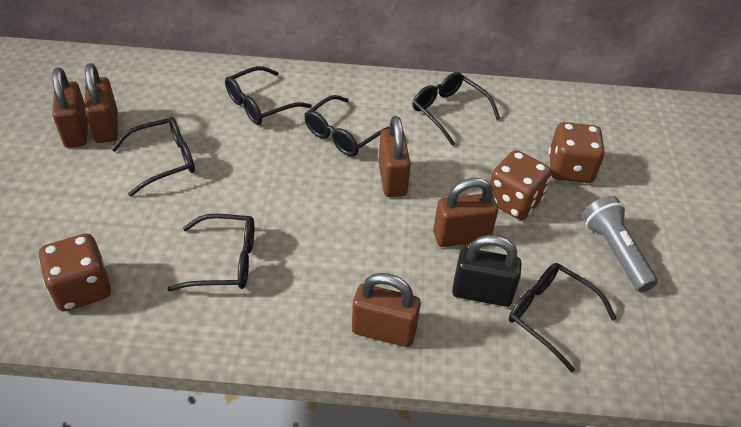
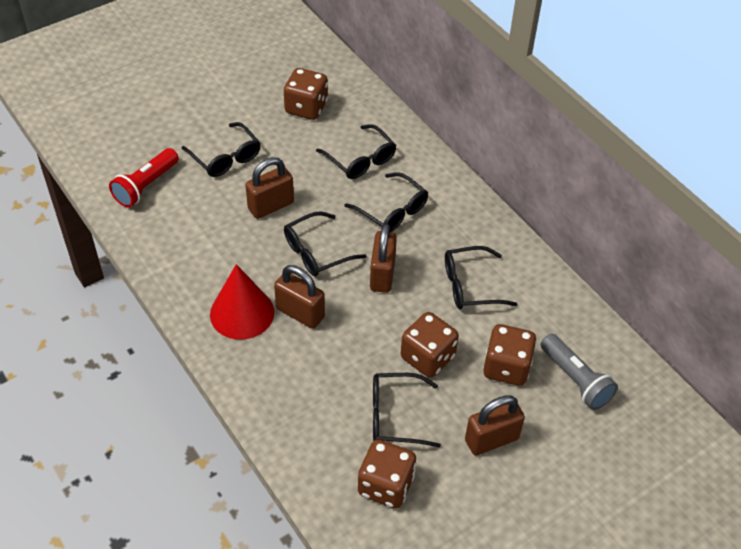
black padlock: 1 -> 0
brown dice: 3 -> 4
brown padlock: 5 -> 4
red cone: 0 -> 1
red flashlight: 0 -> 1

